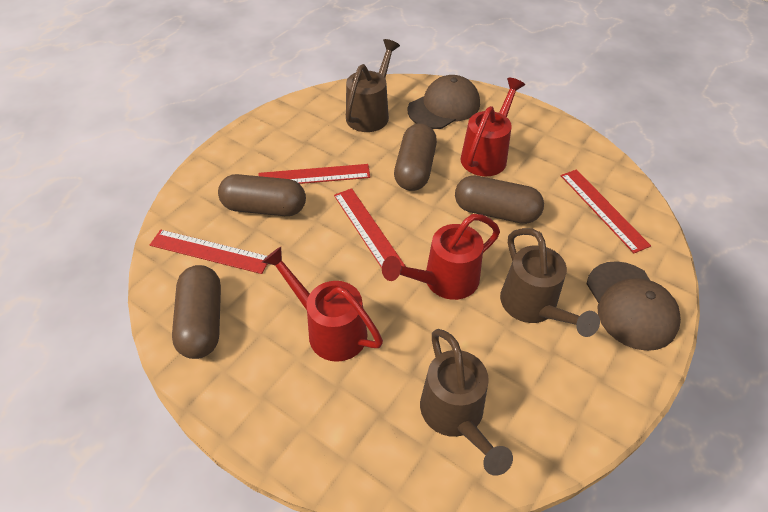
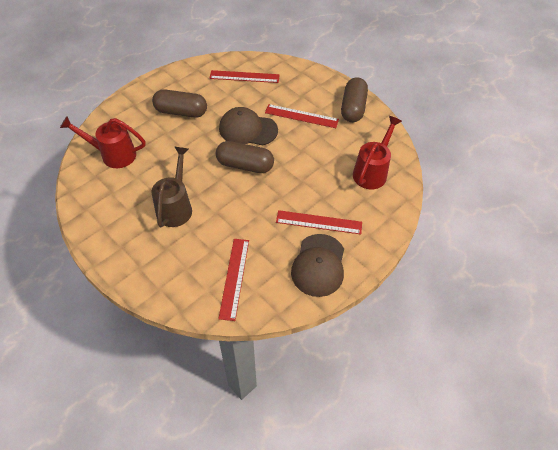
brown capsule: 4 -> 3
brown watering can: 3 -> 1
red watering can: 3 -> 2

